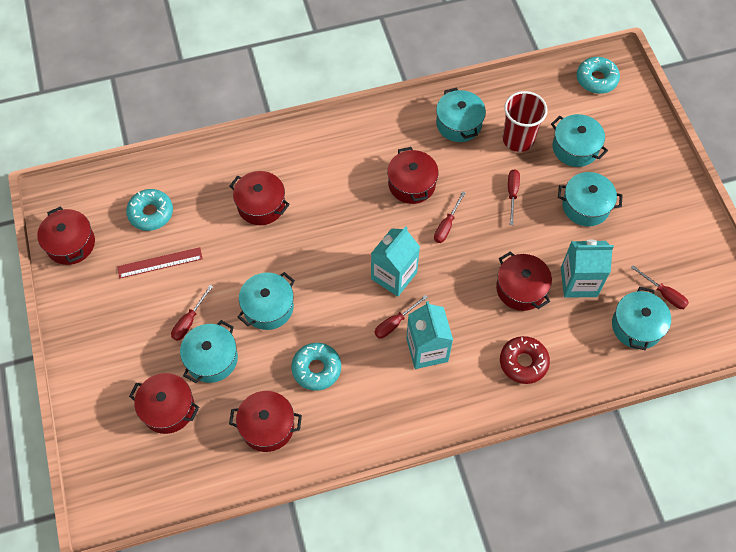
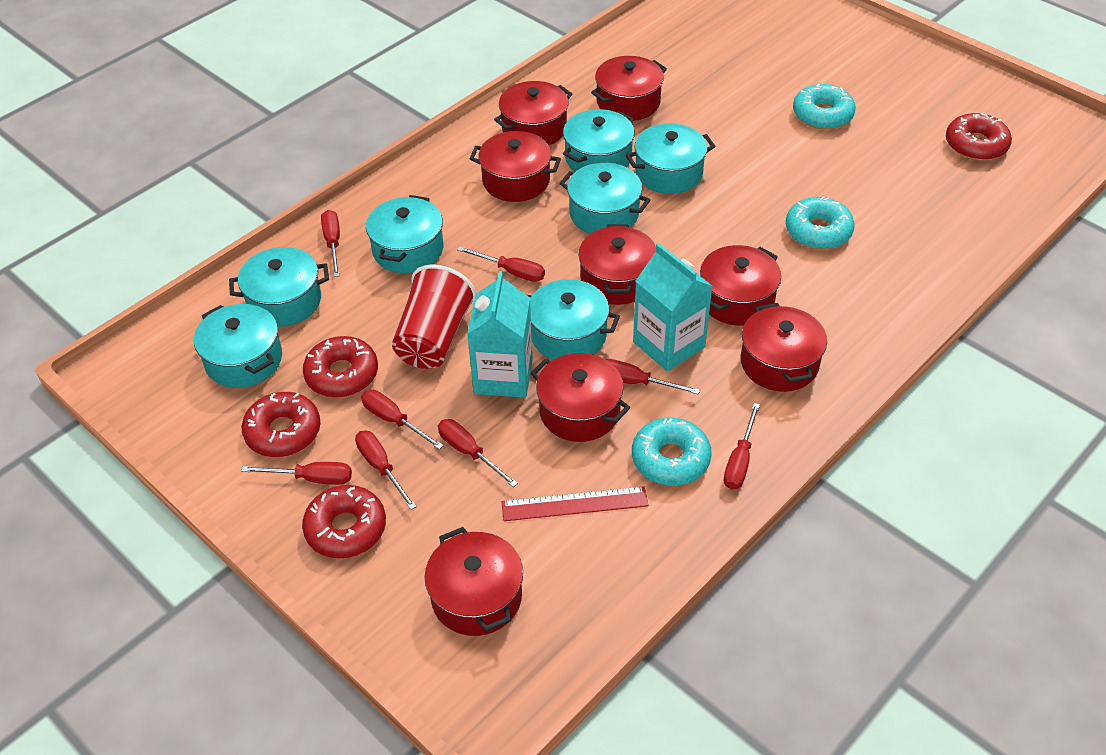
red donut: 1 -> 4
red pot: 6 -> 8
red screwdriver: 5 -> 8
turquoise carton: 3 -> 2
turquoise pot: 6 -> 7

